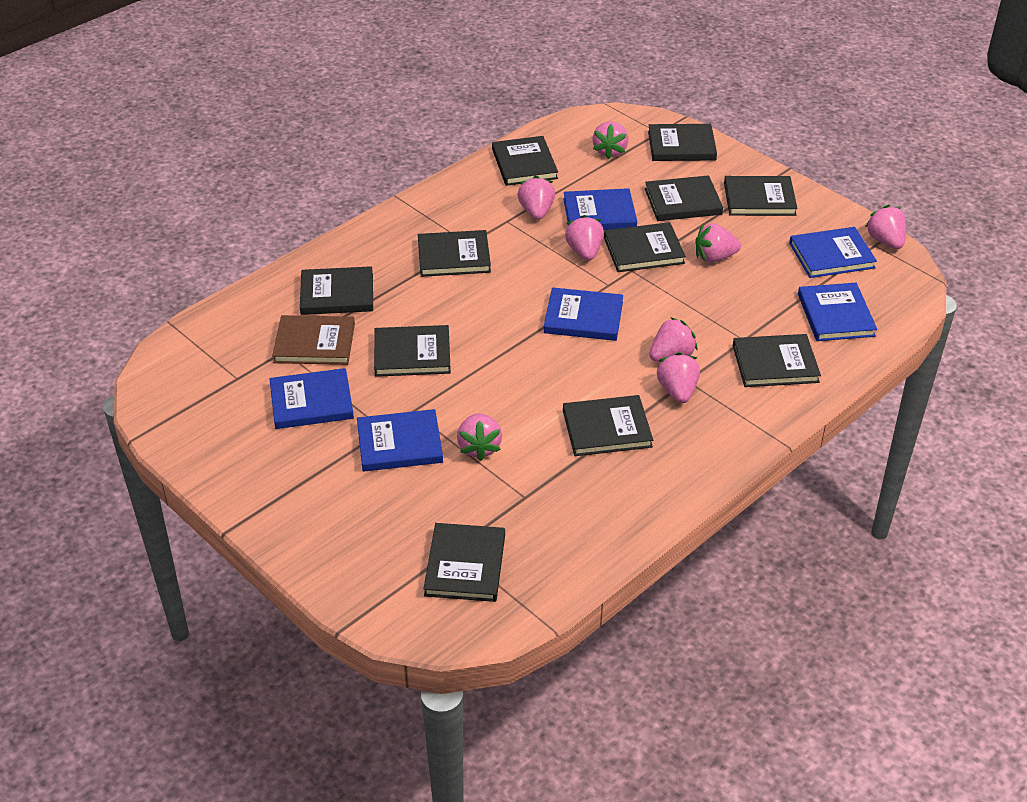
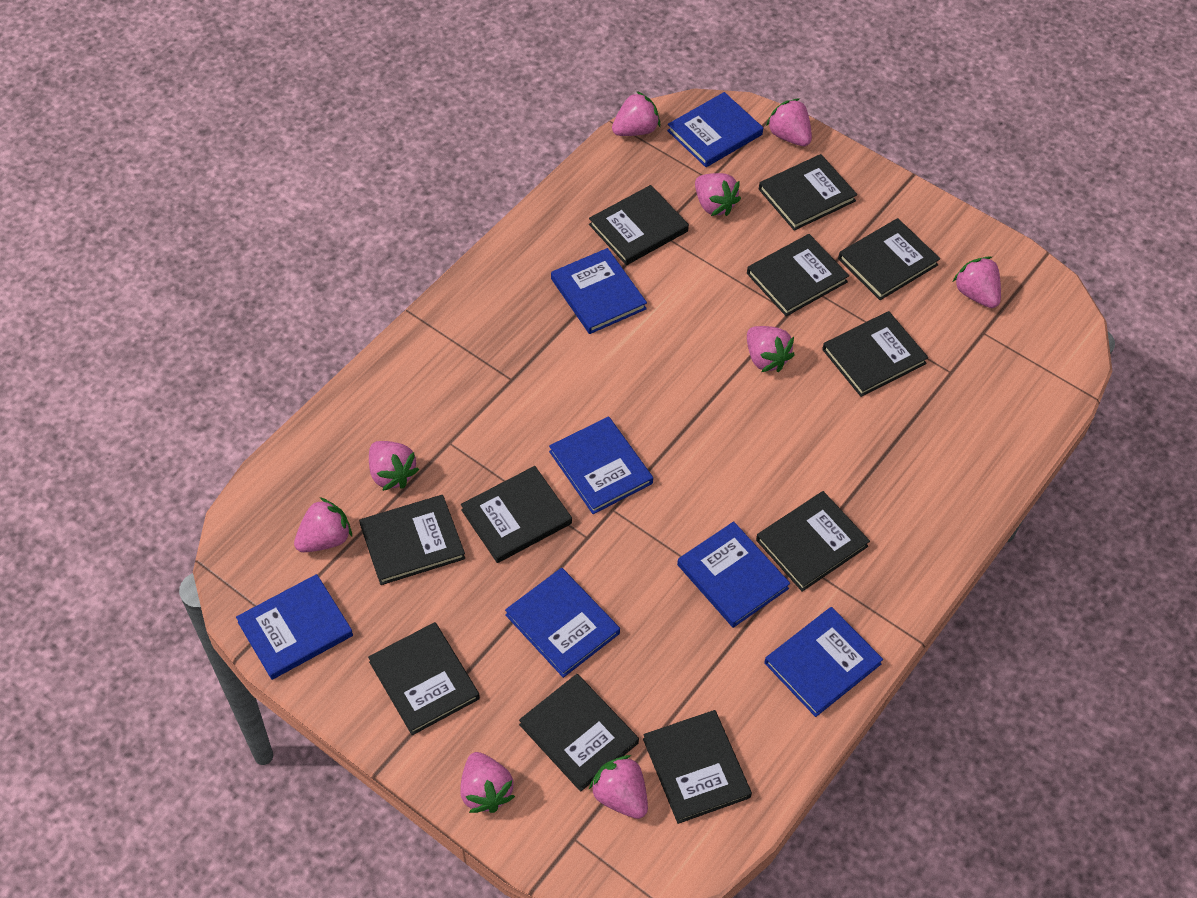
blue book: 6 -> 7
brown book: 1 -> 0
pink strawberry: 8 -> 9

